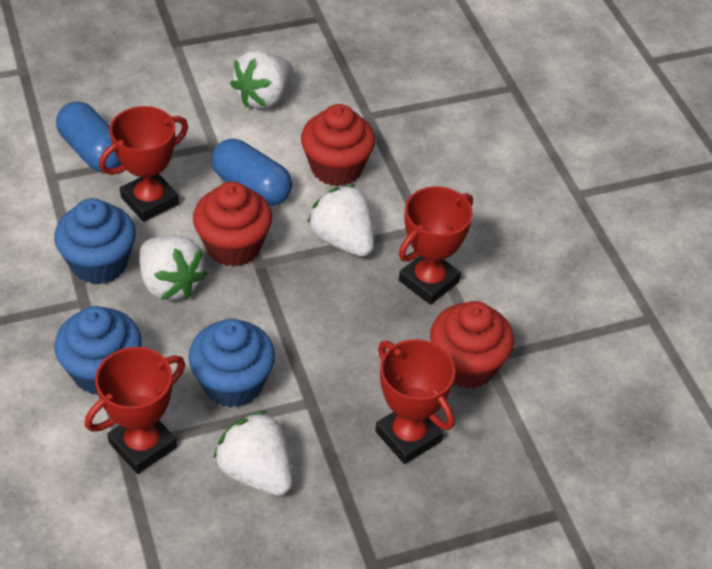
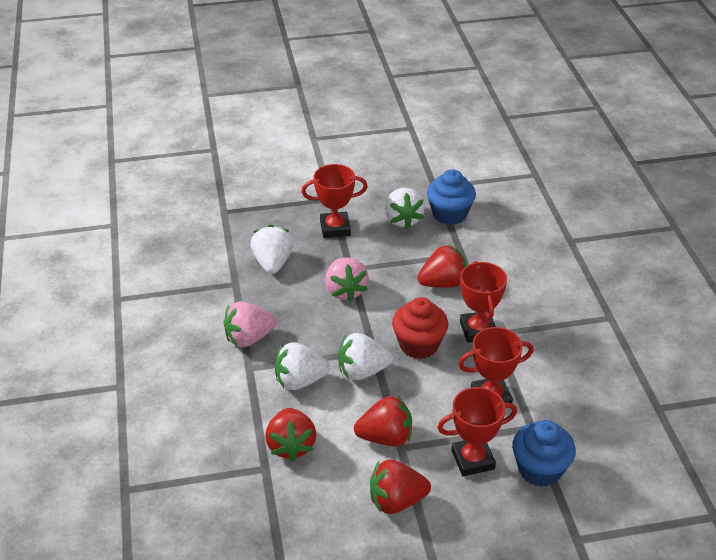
blue capsule: 2 -> 0
blue cupcake: 3 -> 2
pink strawberry: 0 -> 2
red cupcake: 3 -> 1
red strawberry: 0 -> 4

